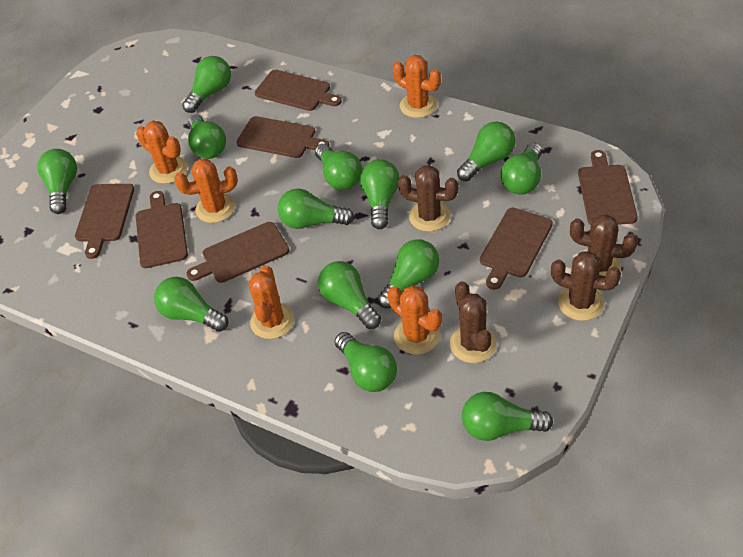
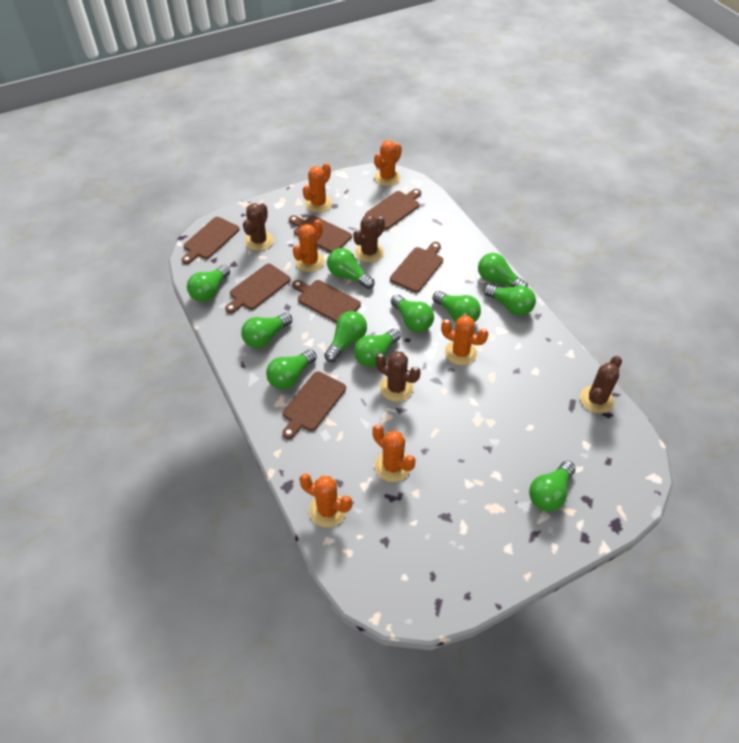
green light bulb: 13 -> 11
orange cactus: 5 -> 6

